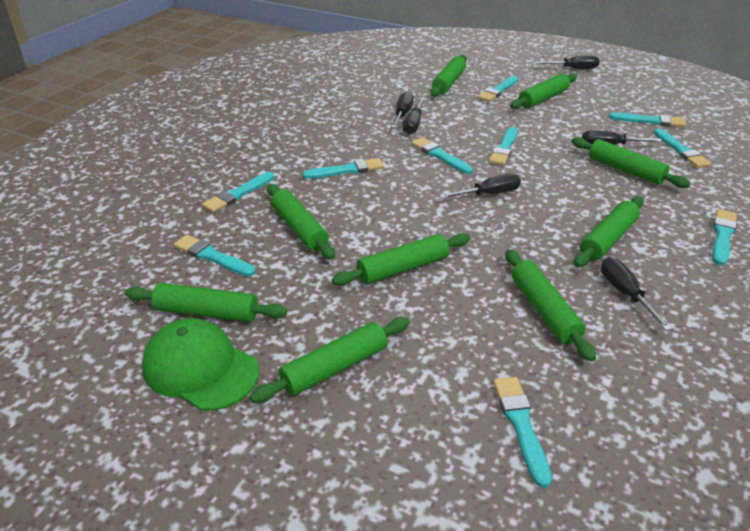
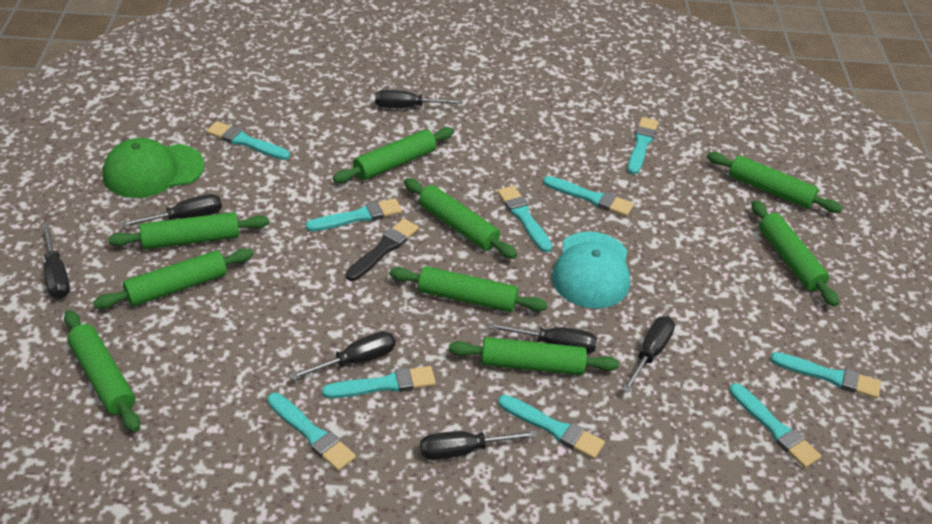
black brush: 0 -> 1
black screwdriver: 6 -> 7
turquoise cap: 0 -> 1

